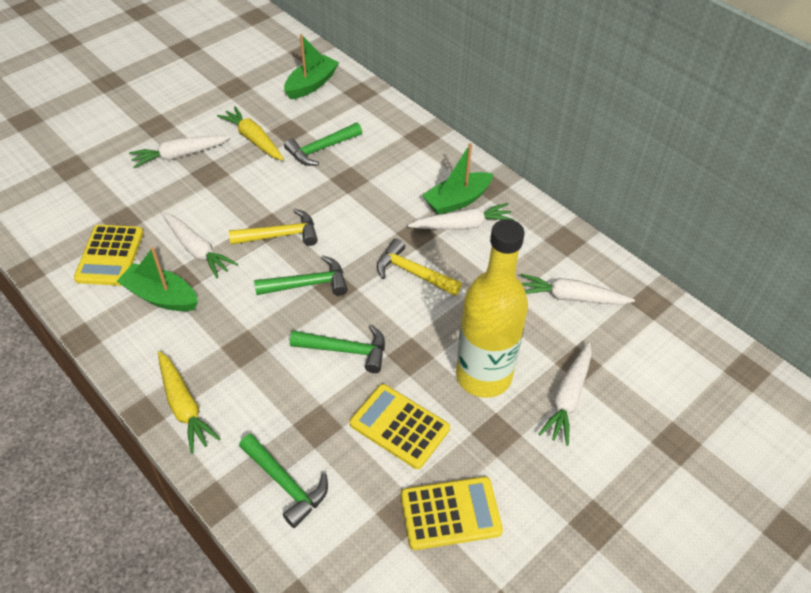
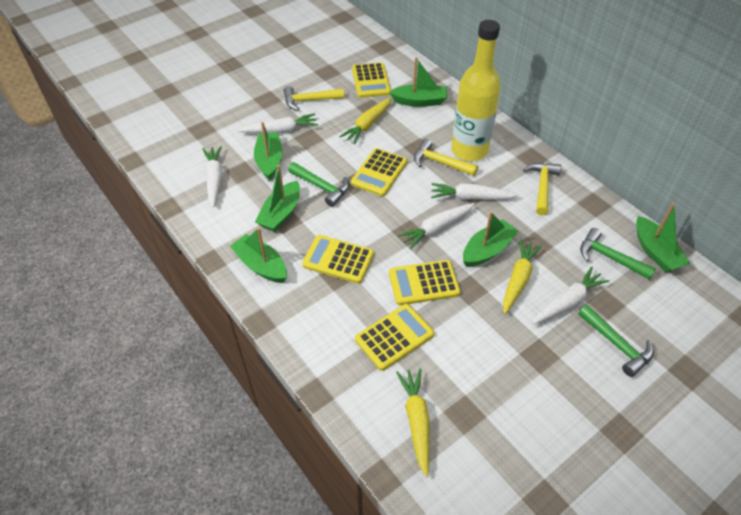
green boat: 3 -> 6
green hammer: 4 -> 3
yellow calculator: 3 -> 5
yellow carrot: 2 -> 3
yellow hammer: 2 -> 3

